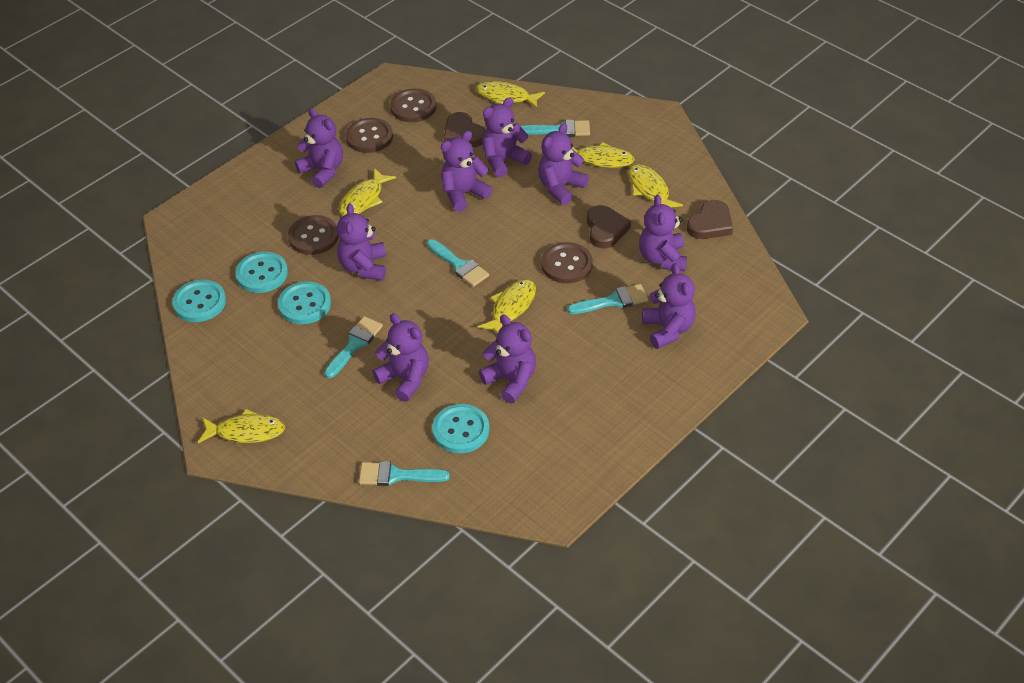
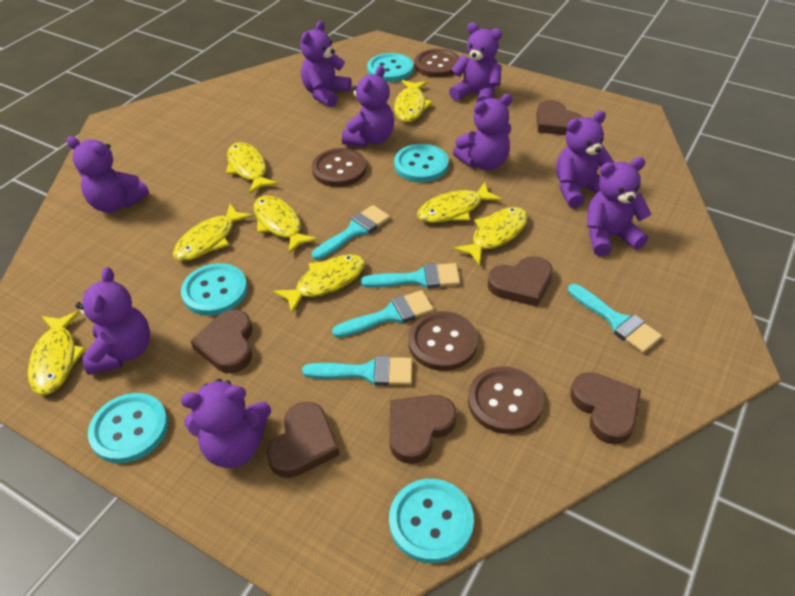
brown heart: 3 -> 6
turquoise button: 4 -> 5
yellow fish: 6 -> 8

